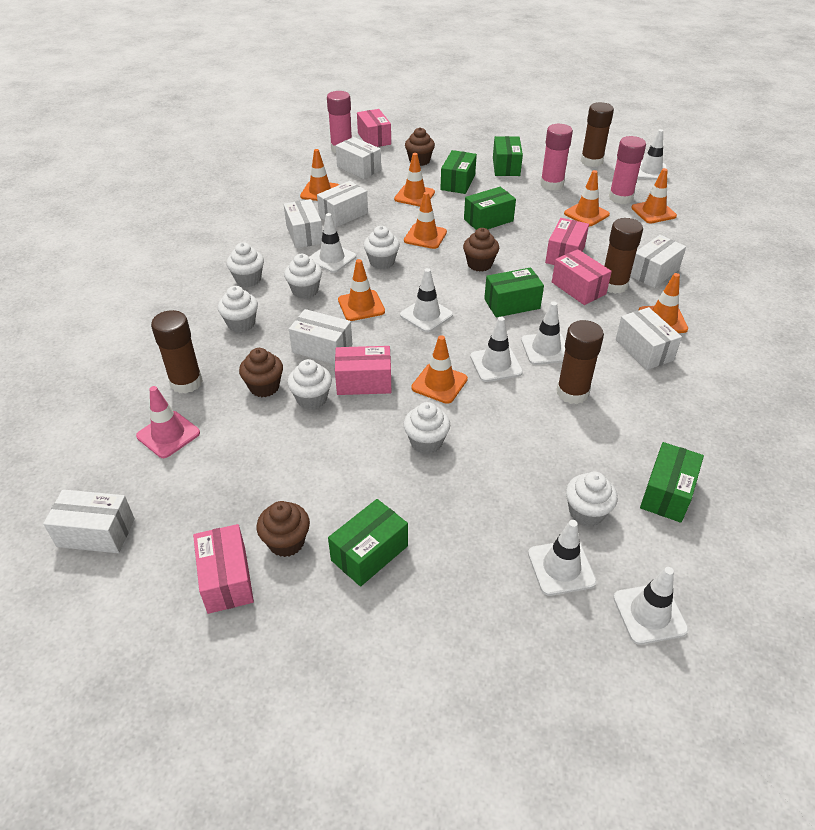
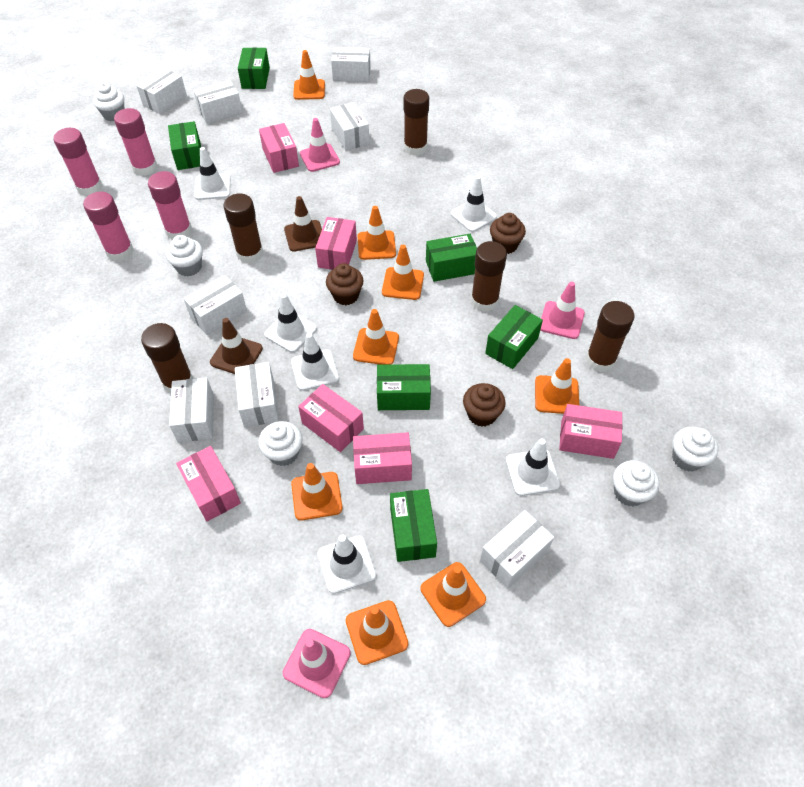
brown cupcake: 4 -> 3
brown glue stick: 4 -> 5
brown traffic cone: 0 -> 2
pink box: 5 -> 6
pink glue stick: 3 -> 4
pink traffic cone: 1 -> 3
white box: 7 -> 8
white cupcake: 7 -> 5
white traffic cone: 7 -> 6

